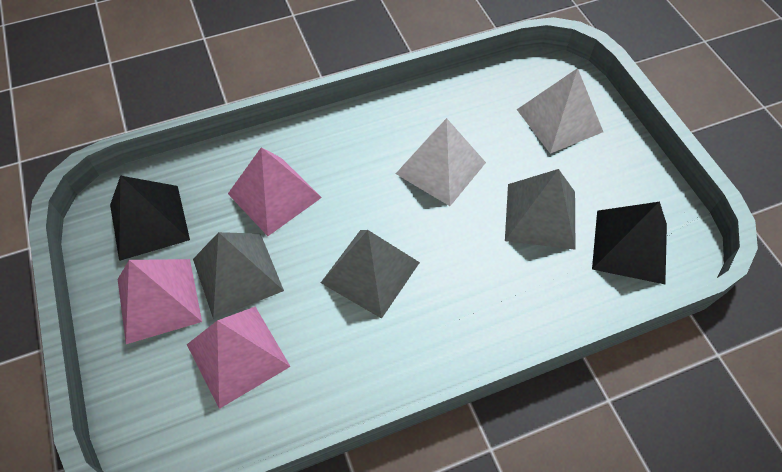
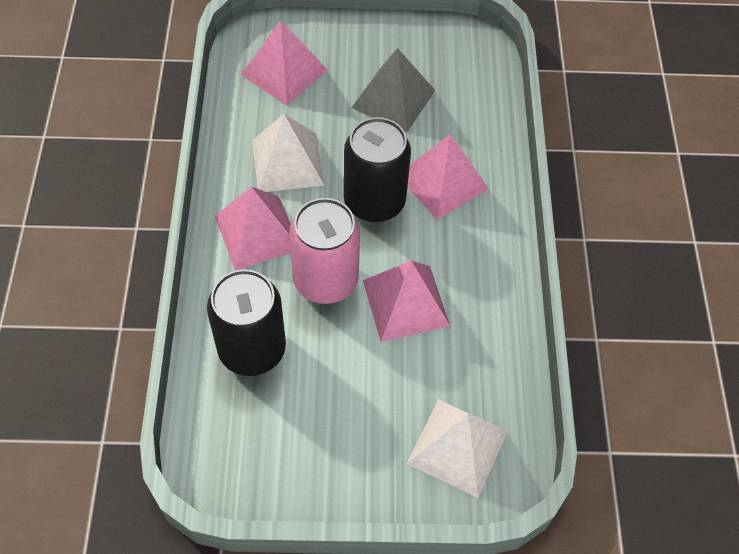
black can: 0 -> 2
black pyramid: 2 -> 0
grey pyramid: 3 -> 1
pink can: 0 -> 1
pink pyramid: 3 -> 4

